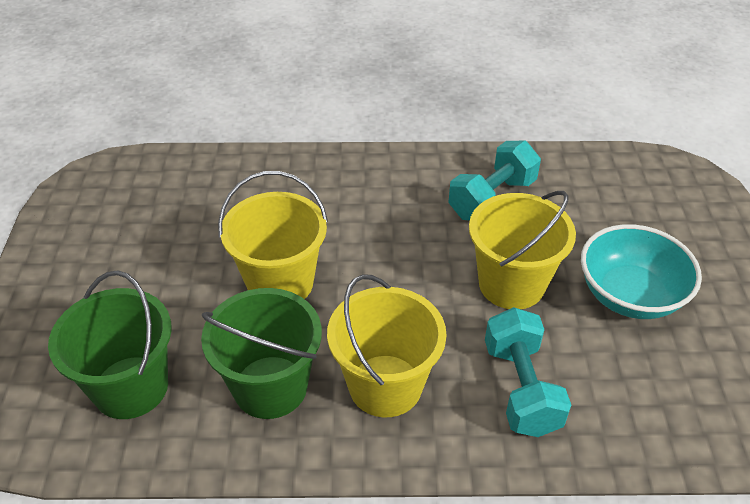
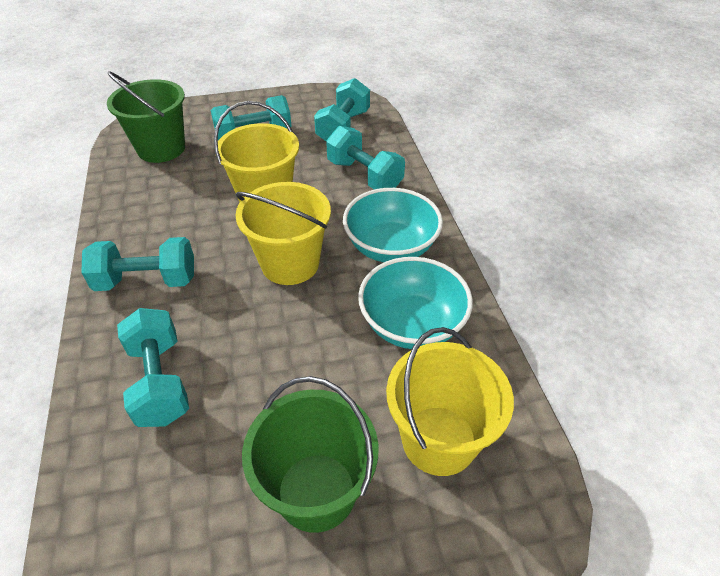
turquoise bowl: 1 -> 2
turquoise dumbbell: 2 -> 5

